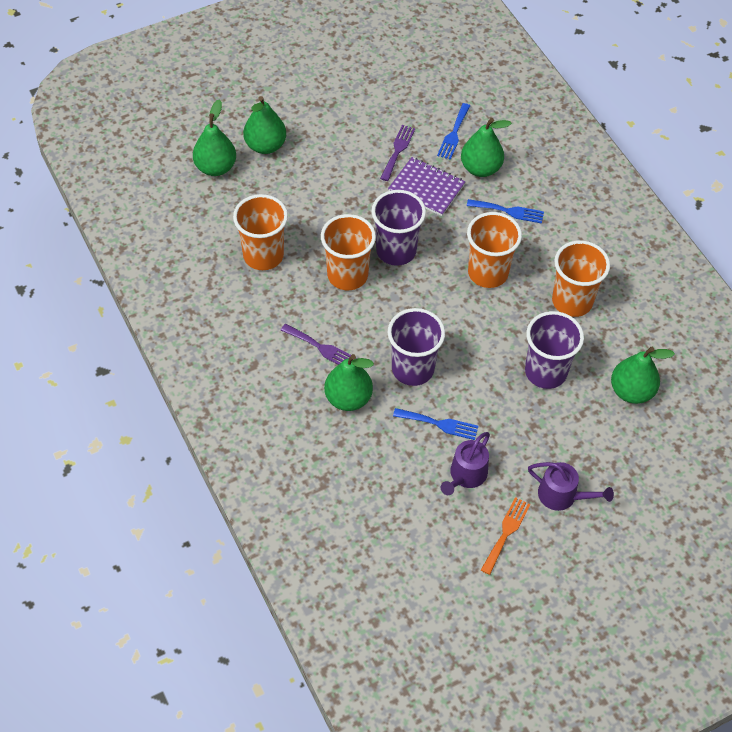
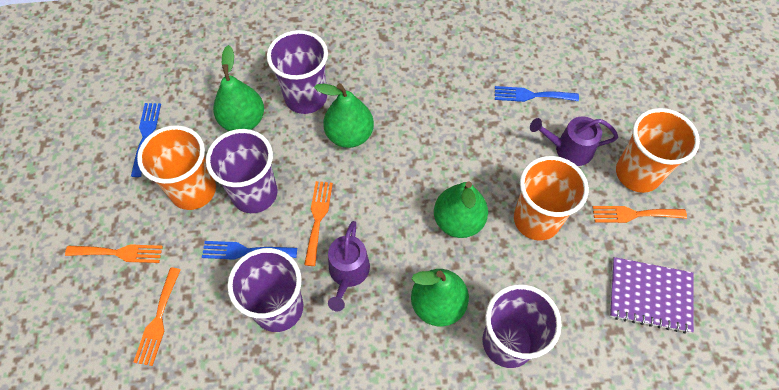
green pear: 5 -> 4
orange cup: 4 -> 3
orange fork: 1 -> 4
purple cup: 3 -> 4
purple fork: 2 -> 0

